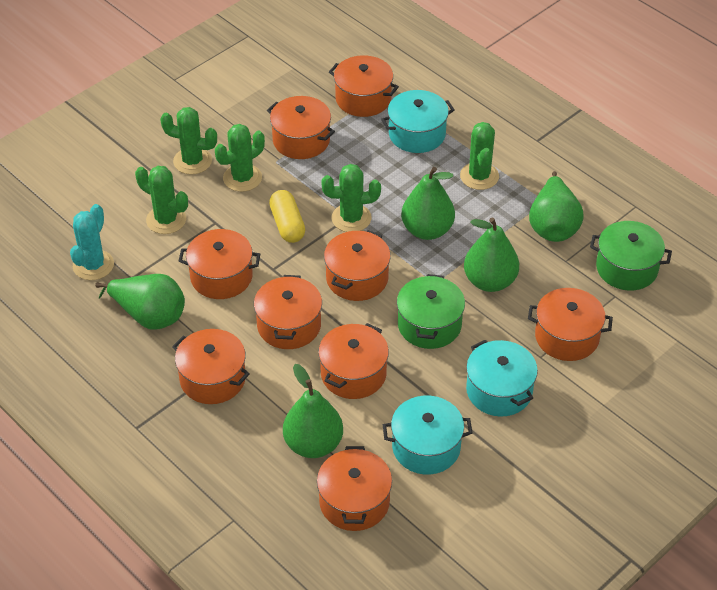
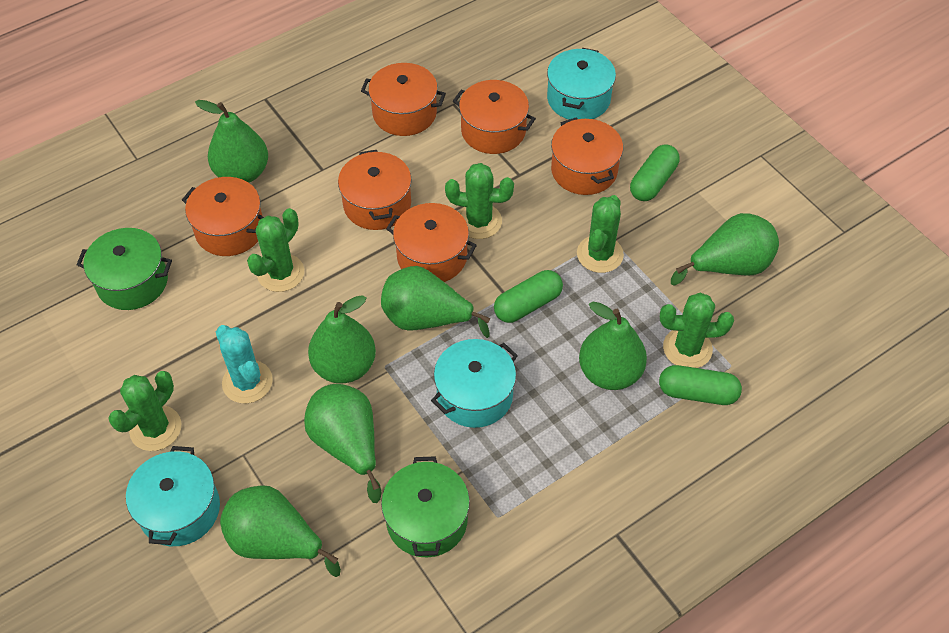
green capsule: 0 -> 3
green pear: 5 -> 7
orange pot: 9 -> 6
yellow capsule: 1 -> 0

